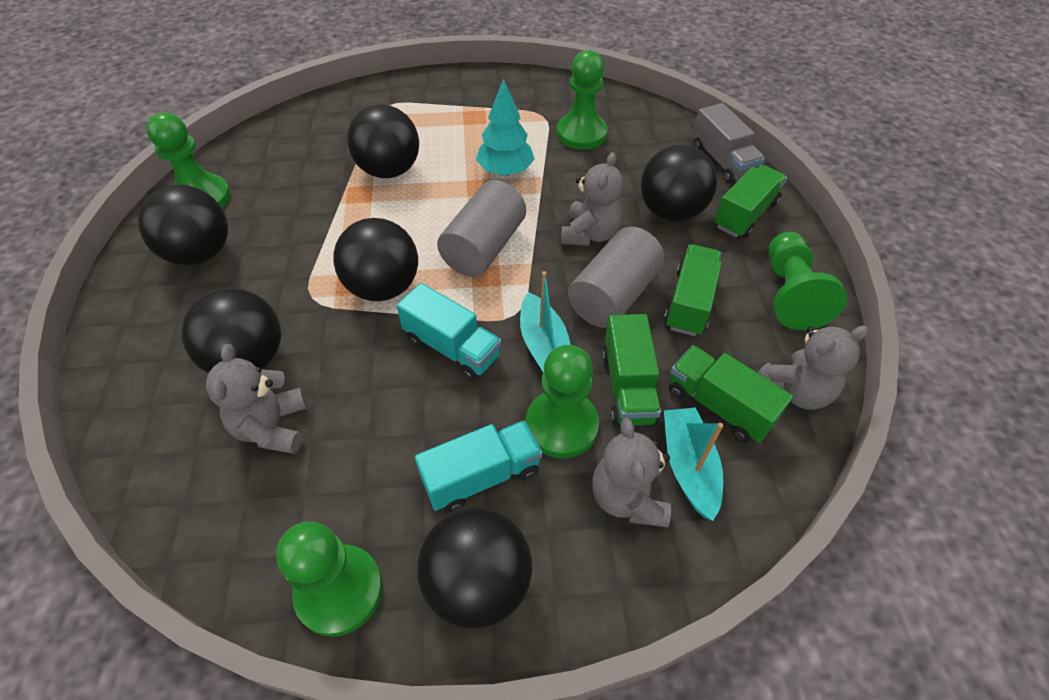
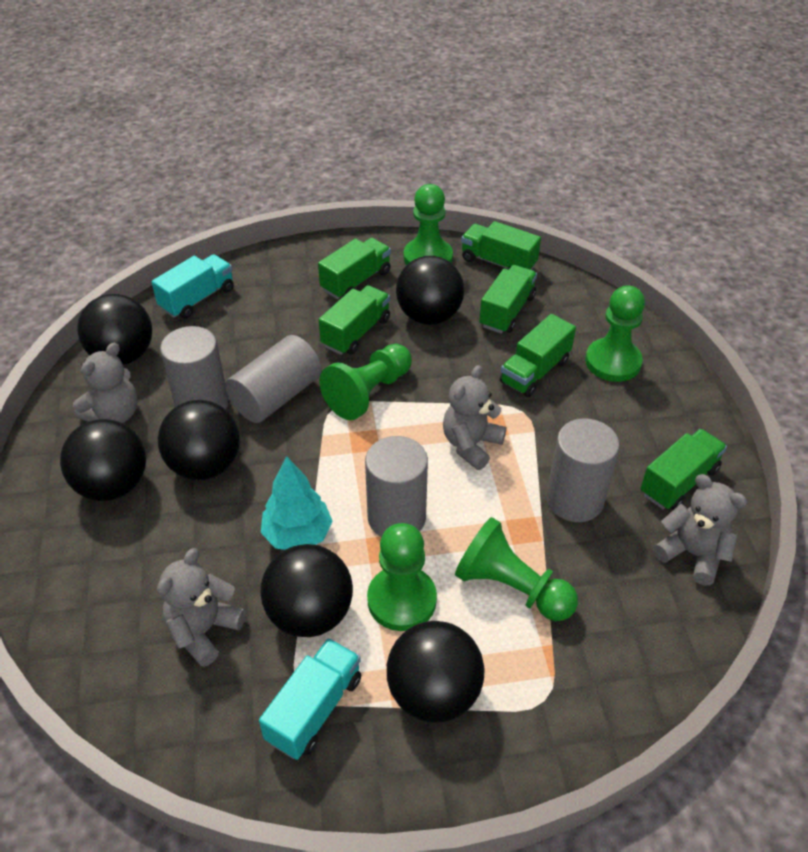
green truck: 4 -> 6
grey cylinder: 2 -> 4
grey truck: 1 -> 0
turquoise boat: 2 -> 0

